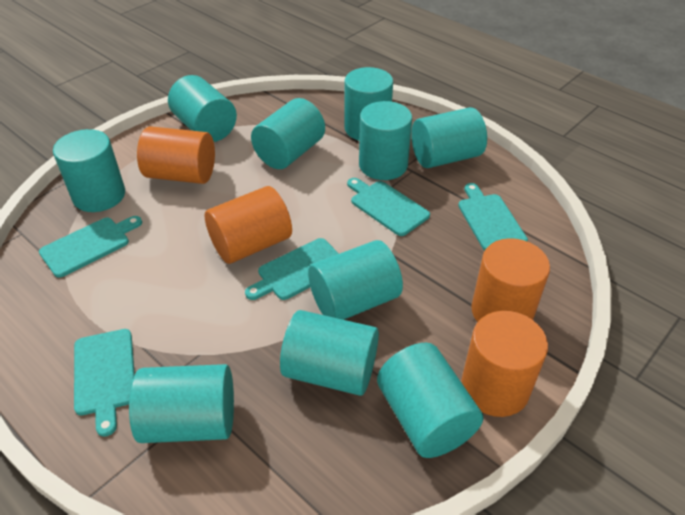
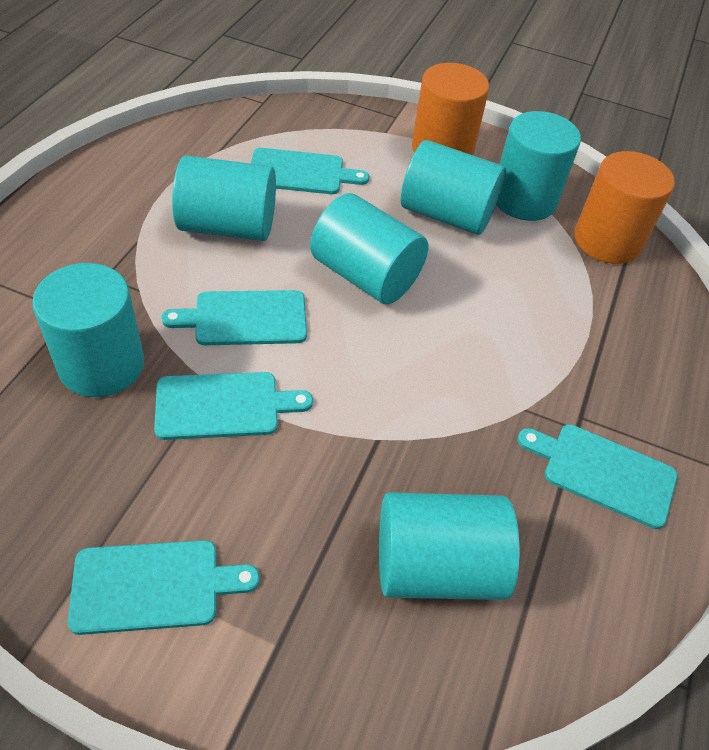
orange cylinder: 4 -> 2
turquoise cylinder: 10 -> 6

